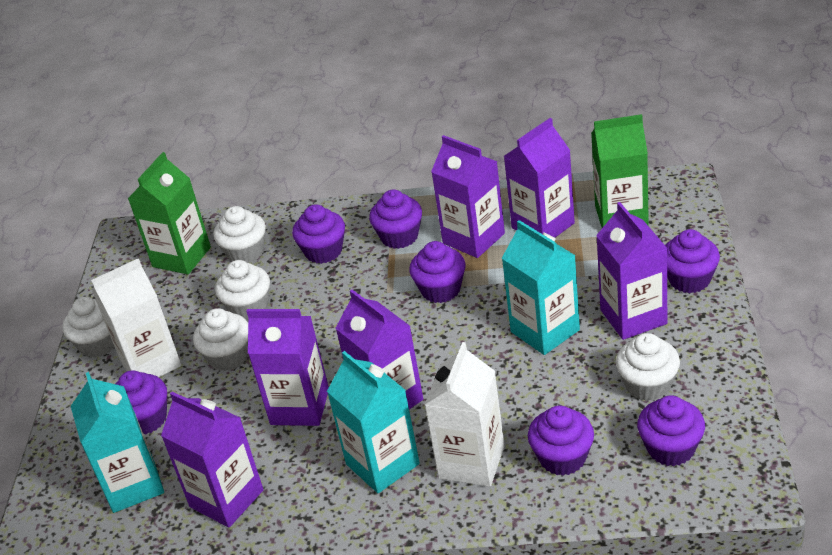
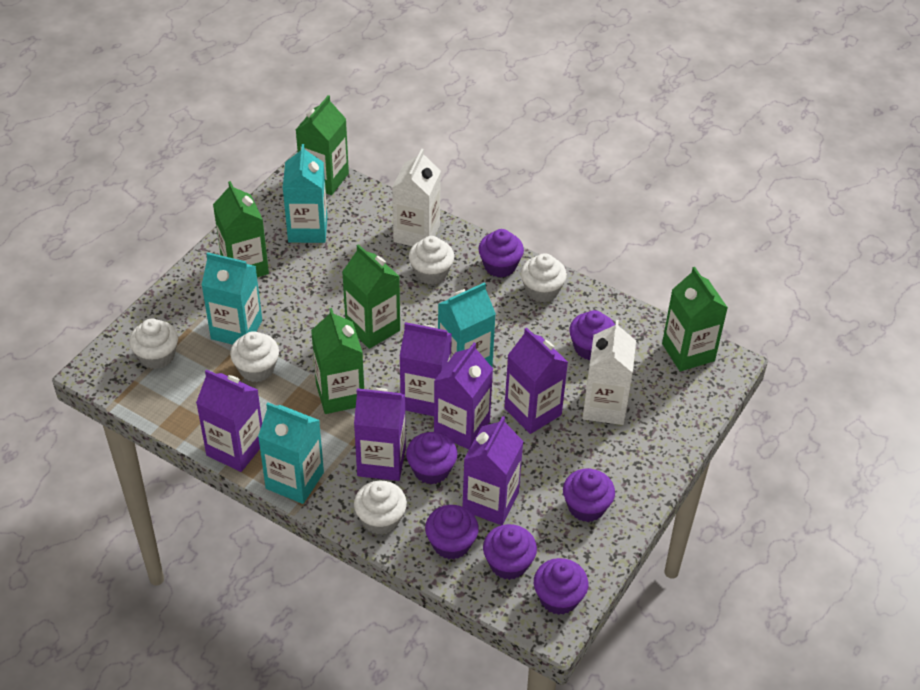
green carton: 2 -> 5
turquoise carton: 3 -> 4

